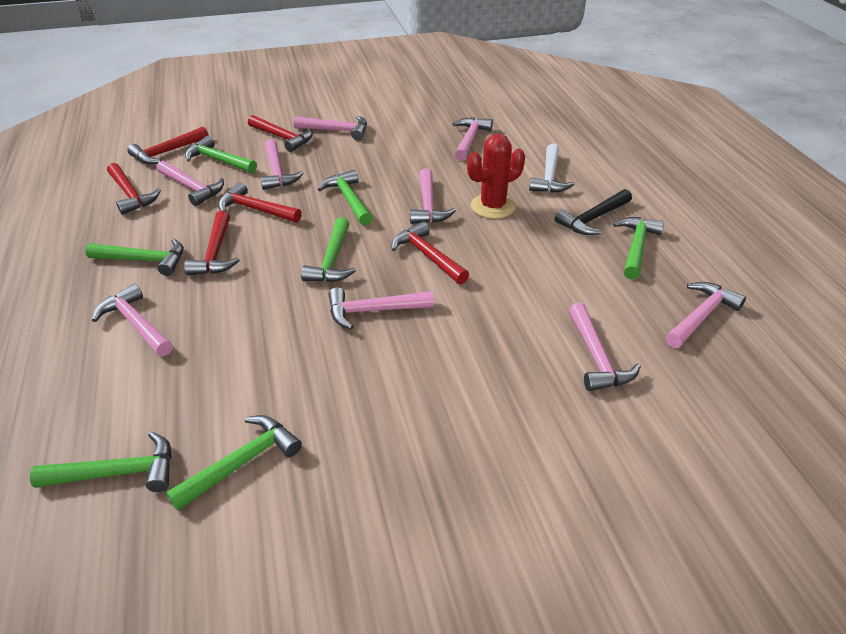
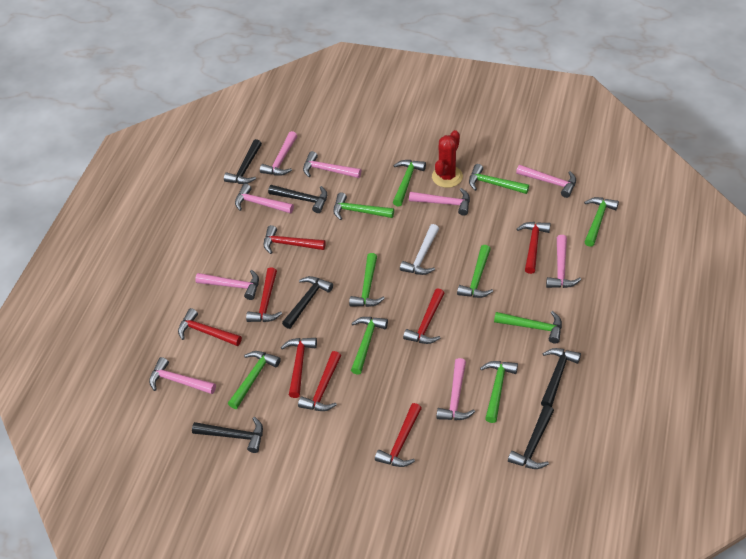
black hammer: 1 -> 6
green hammer: 7 -> 10
red hammer: 6 -> 8

